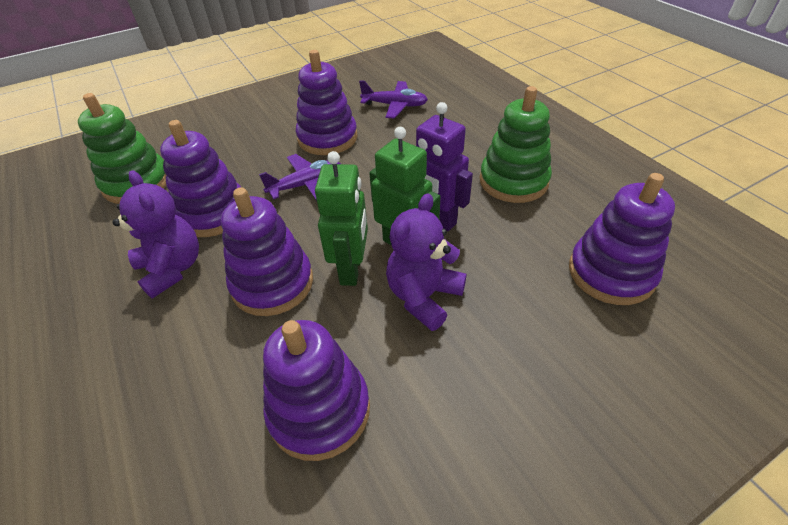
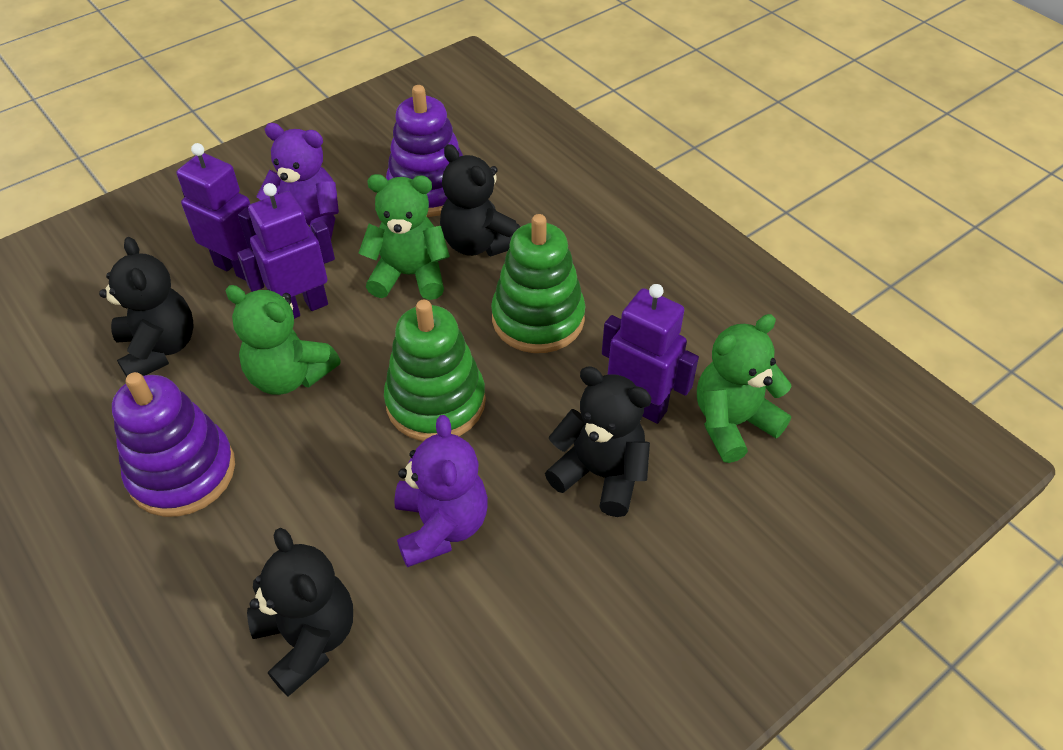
black teddy bear: 0 -> 4
green robot: 2 -> 0
green teddy bear: 0 -> 3
purple plane: 2 -> 0
purple robot: 1 -> 3
purple stacking toy: 5 -> 2

